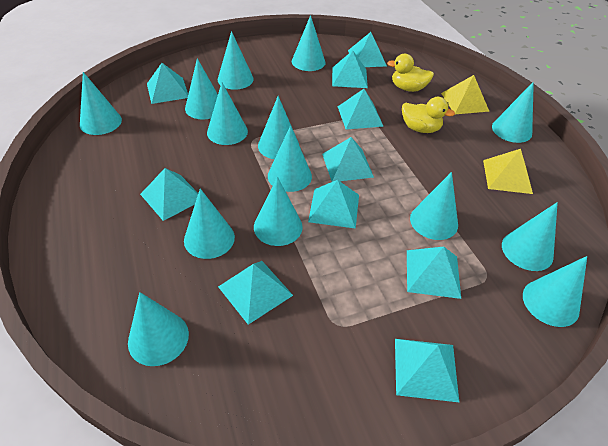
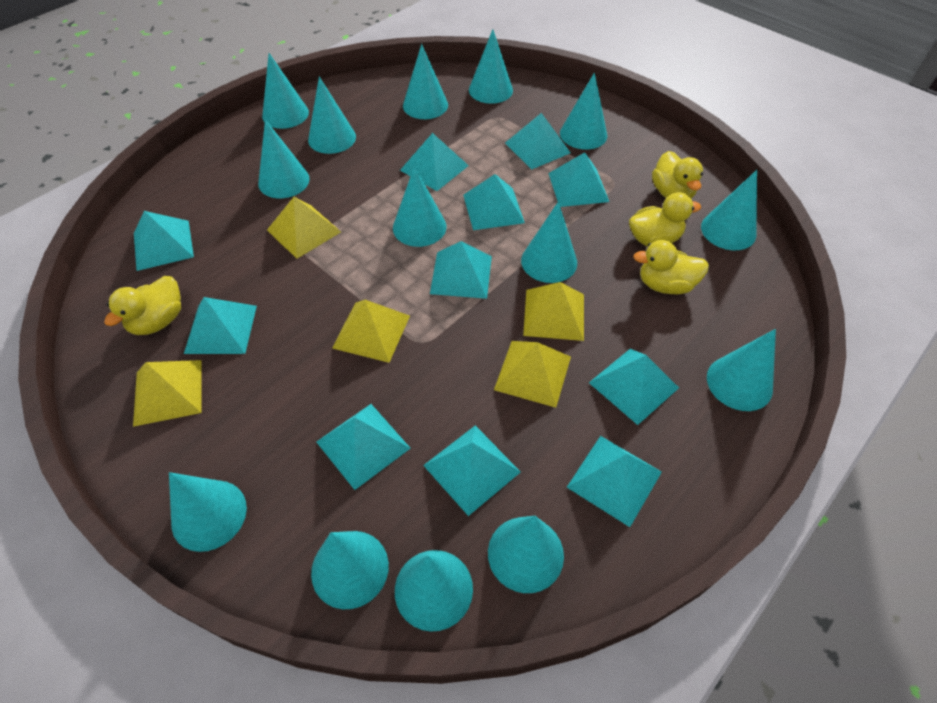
turquoise pyramid: 10 -> 11
yellow duck: 2 -> 4
yellow pyramid: 2 -> 5

